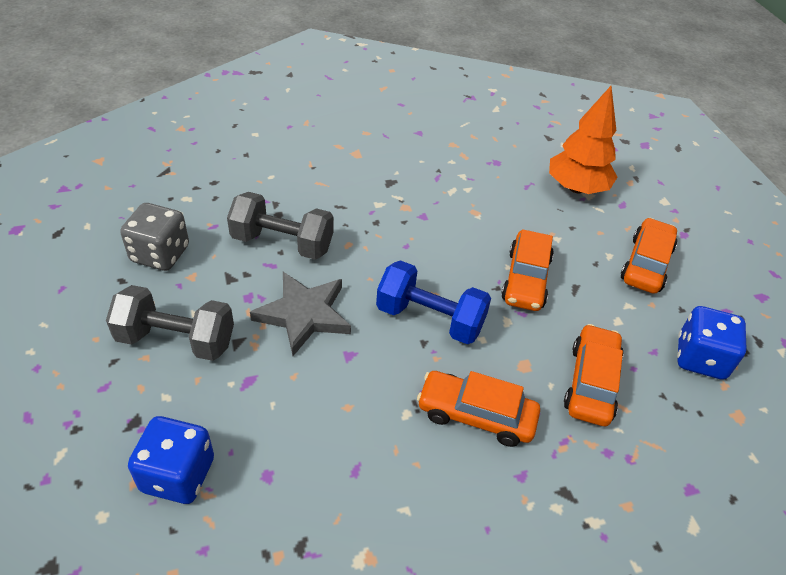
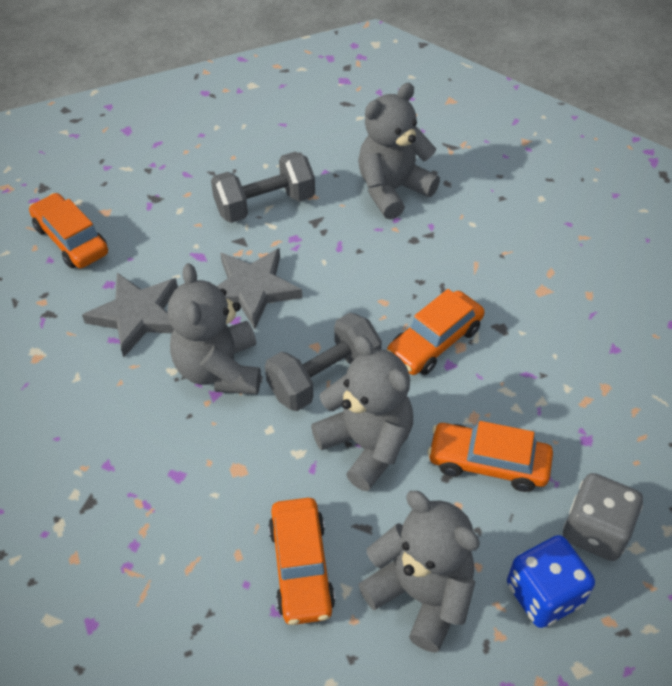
blue dice: 2 -> 1
blue dumbbell: 1 -> 0
grey star: 1 -> 2
grey teddy bear: 0 -> 4
orange tree: 1 -> 0

